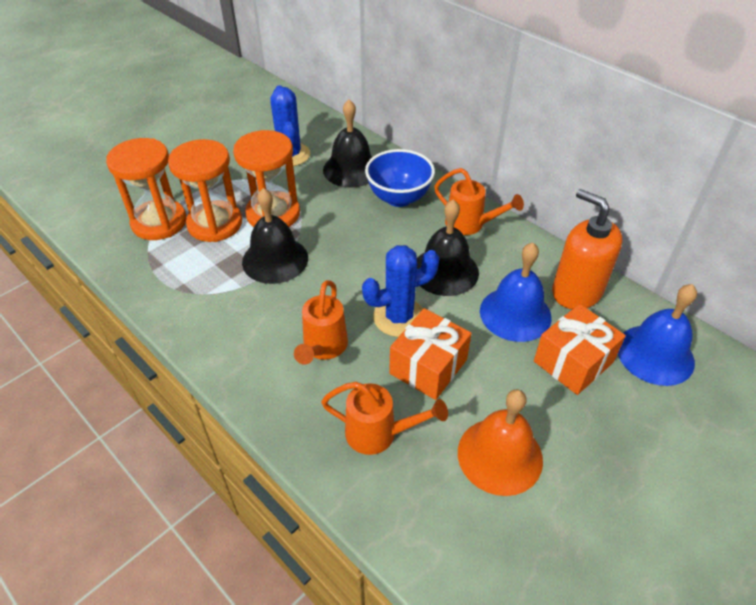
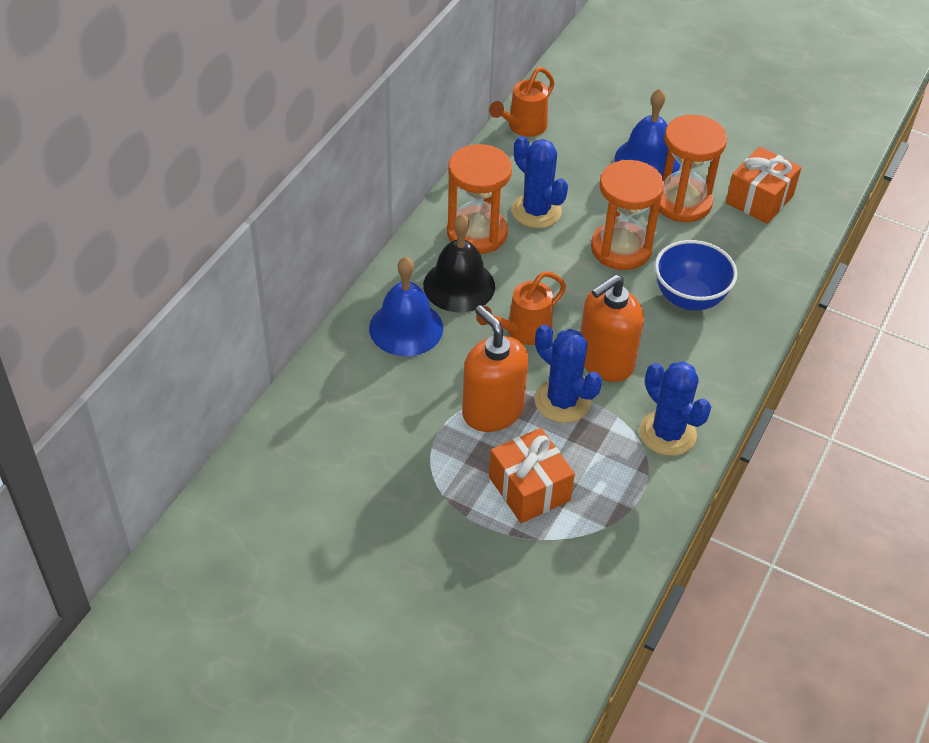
black bell: 3 -> 1
blue cactus: 2 -> 3
orange bell: 1 -> 0
orange soap dispenser: 1 -> 2
orange watering can: 3 -> 2

